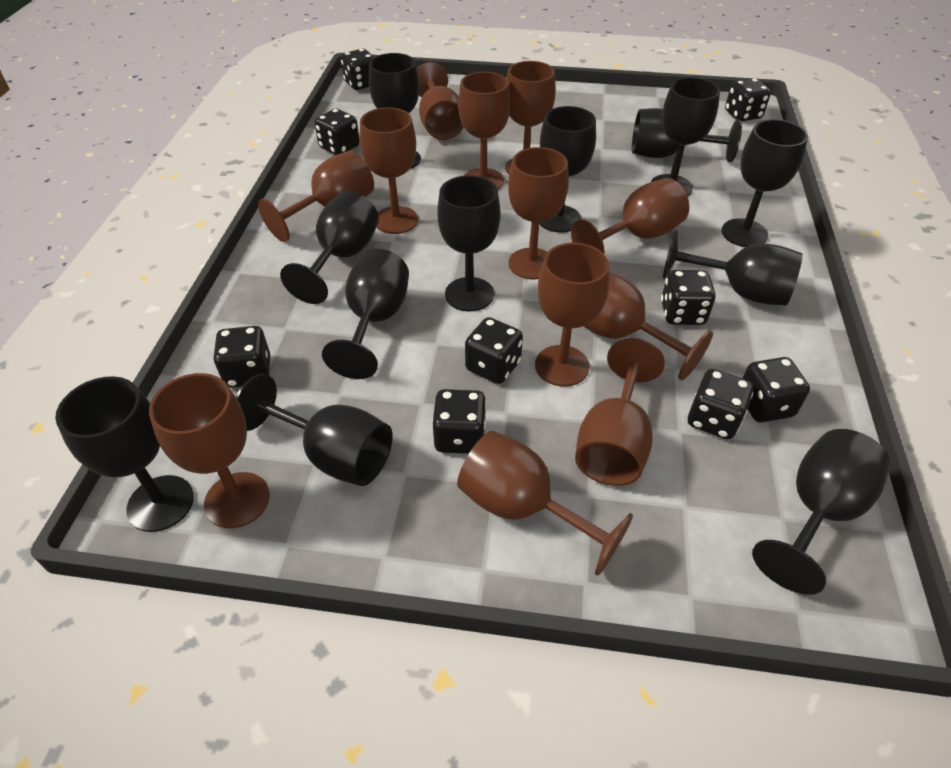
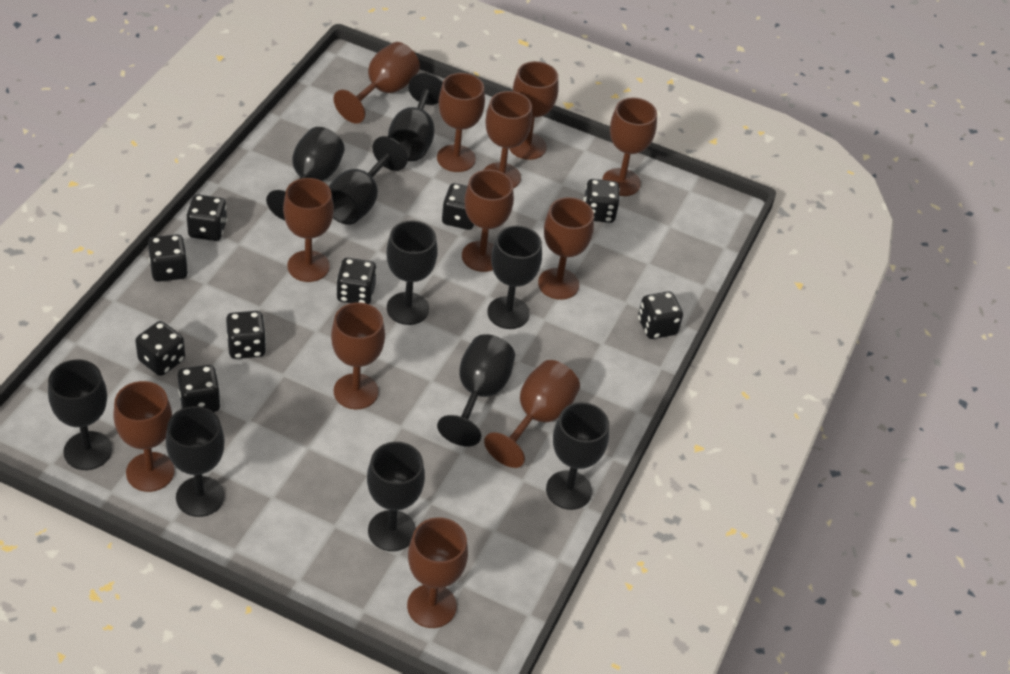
black goblet: 12 -> 10

